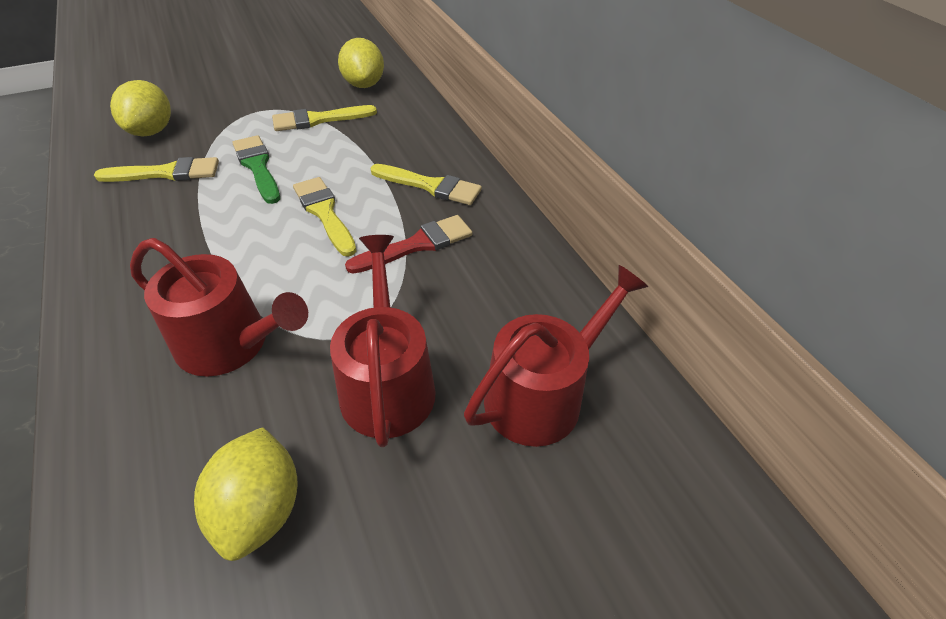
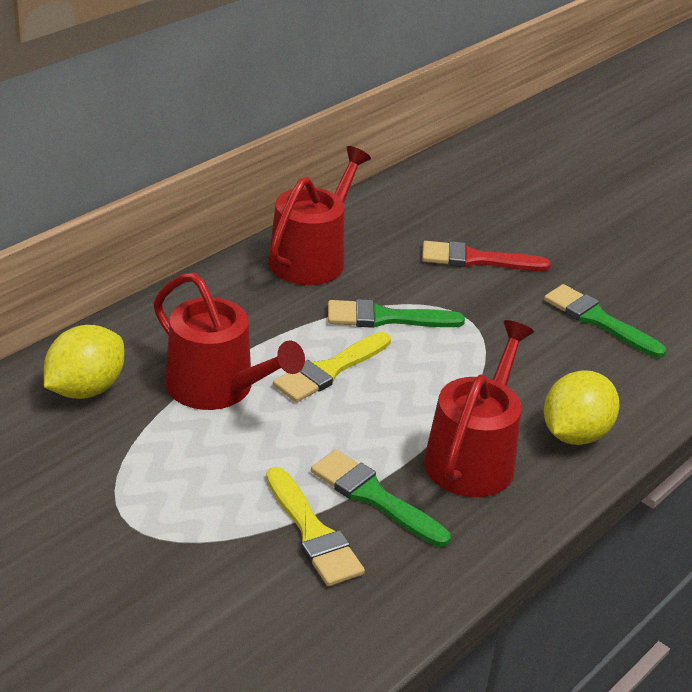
green brush: 1 -> 3
yellow brush: 4 -> 2
yellow lemon: 3 -> 2

